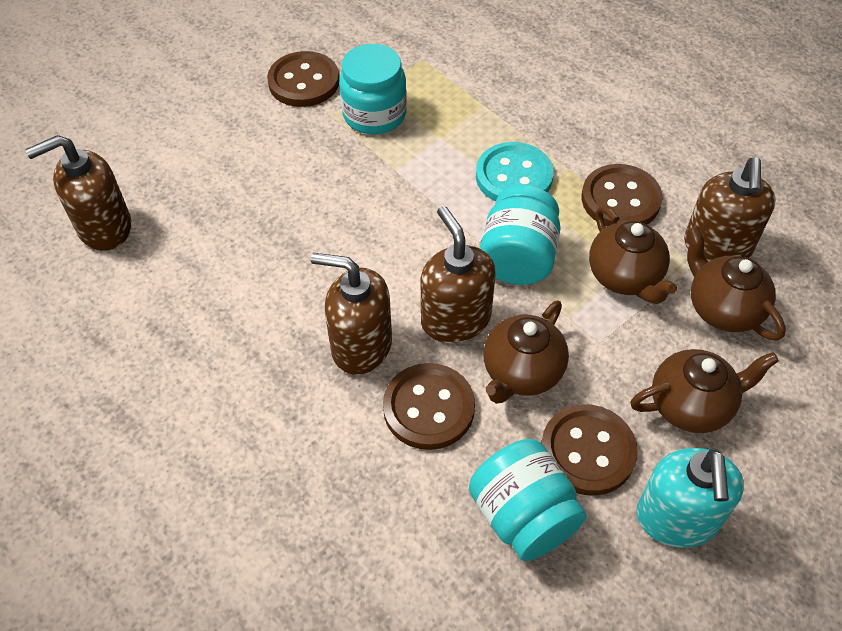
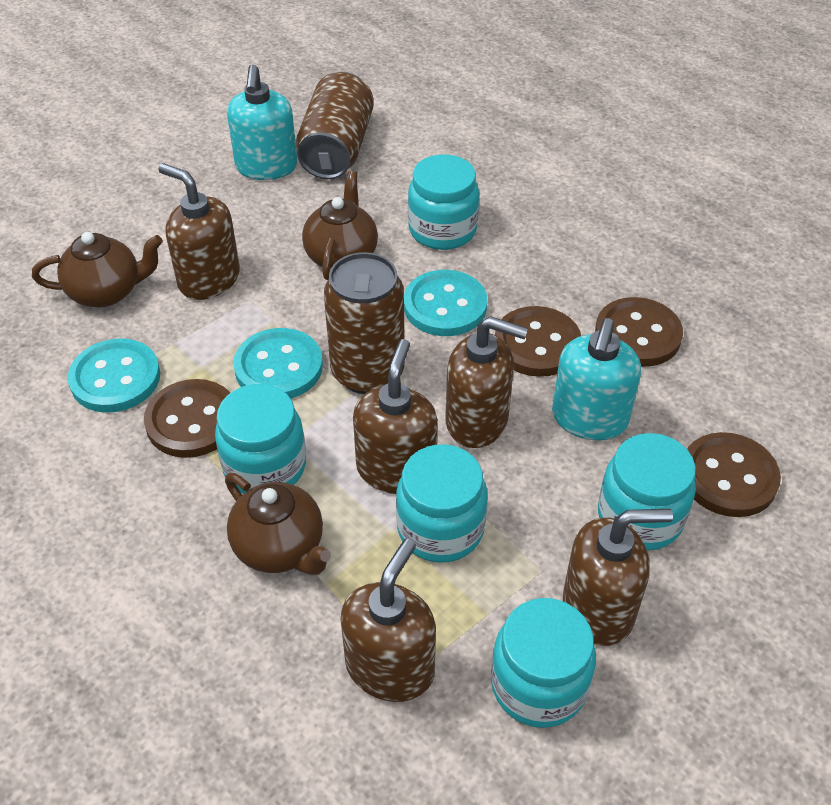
brown can: 0 -> 2
brown soap dispenser: 4 -> 5
brown teapot: 4 -> 3
turquoise button: 1 -> 3
turquoise jar: 3 -> 5
turquoise soap dispenser: 1 -> 2

